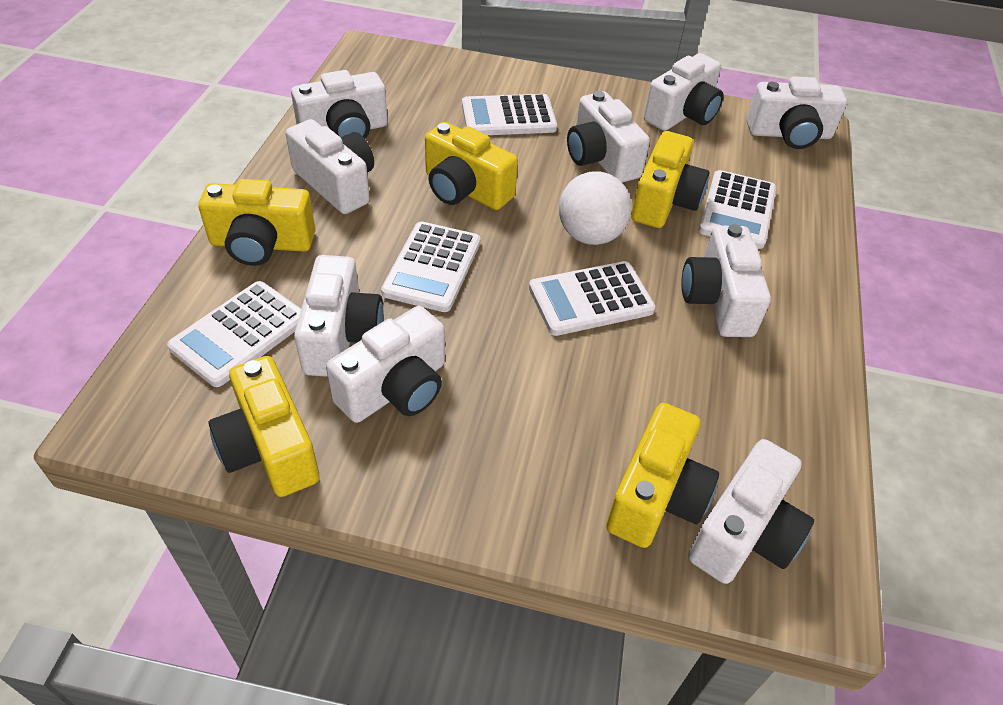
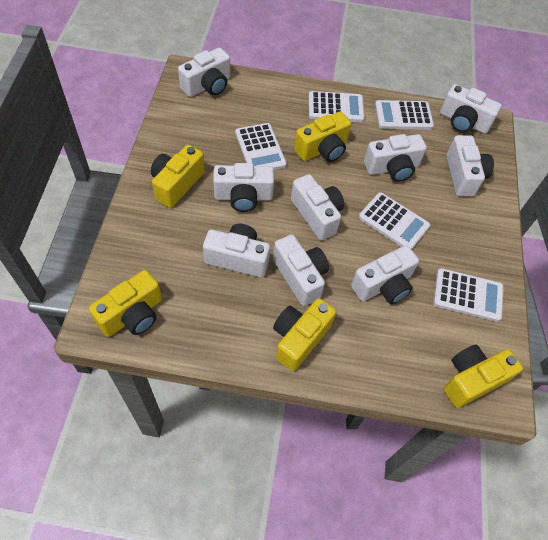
white ball: 1 -> 0

